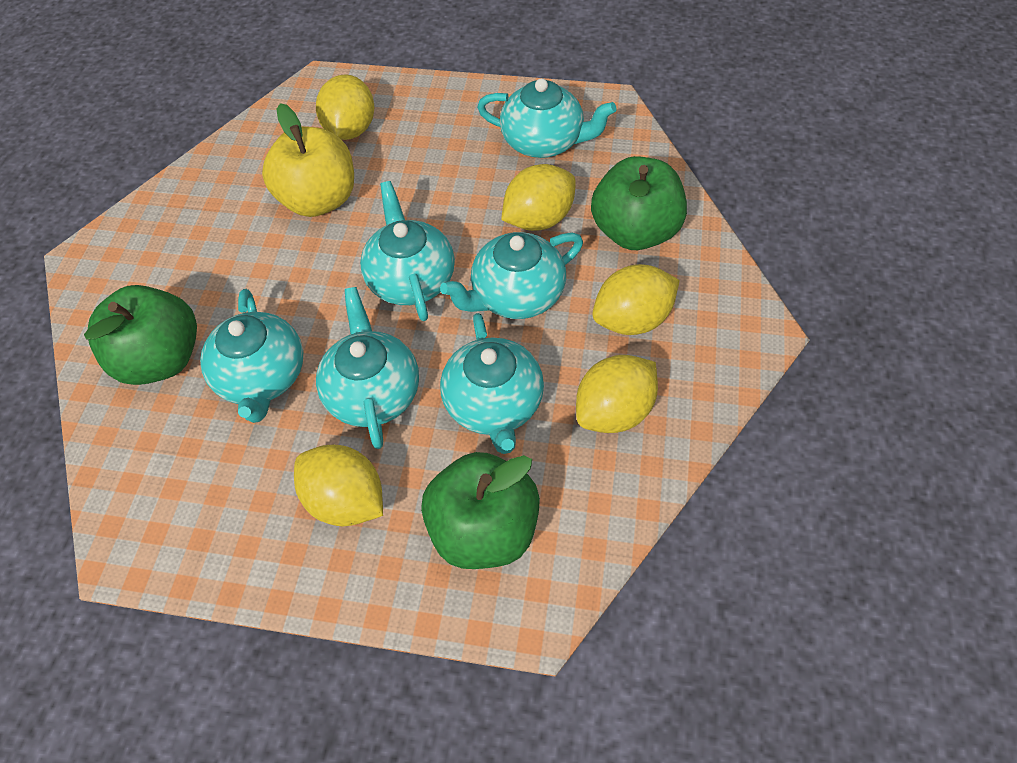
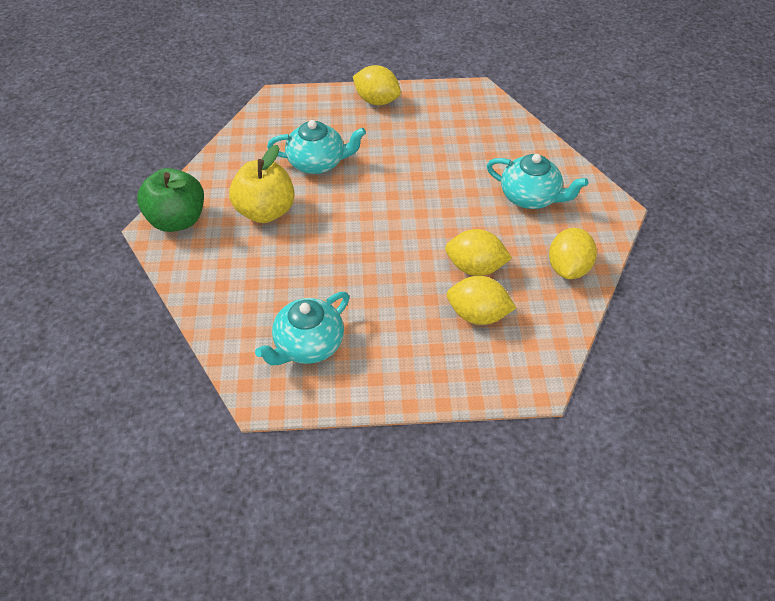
green apple: 3 -> 1
turquoise teapot: 6 -> 3
yellow lemon: 5 -> 4

